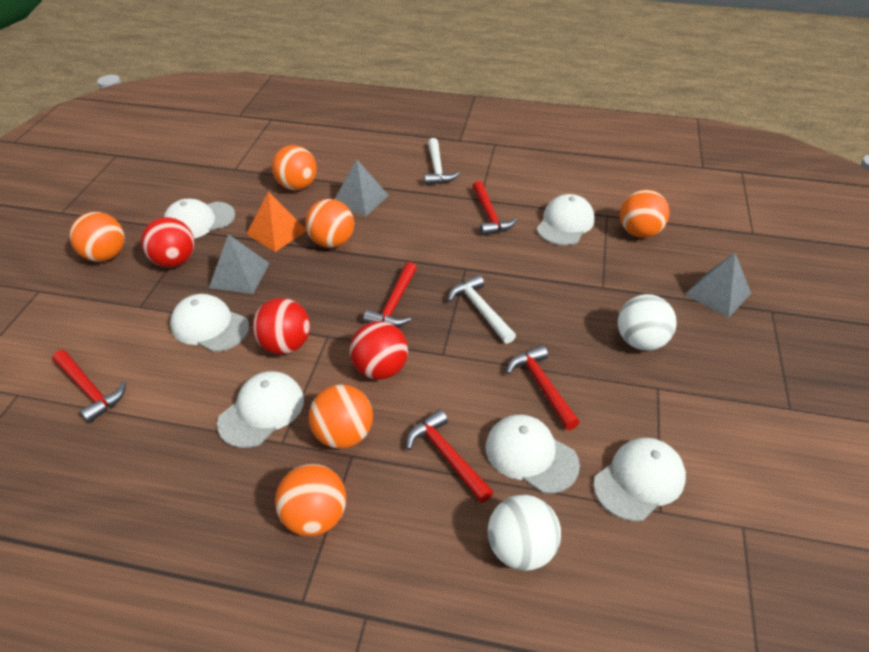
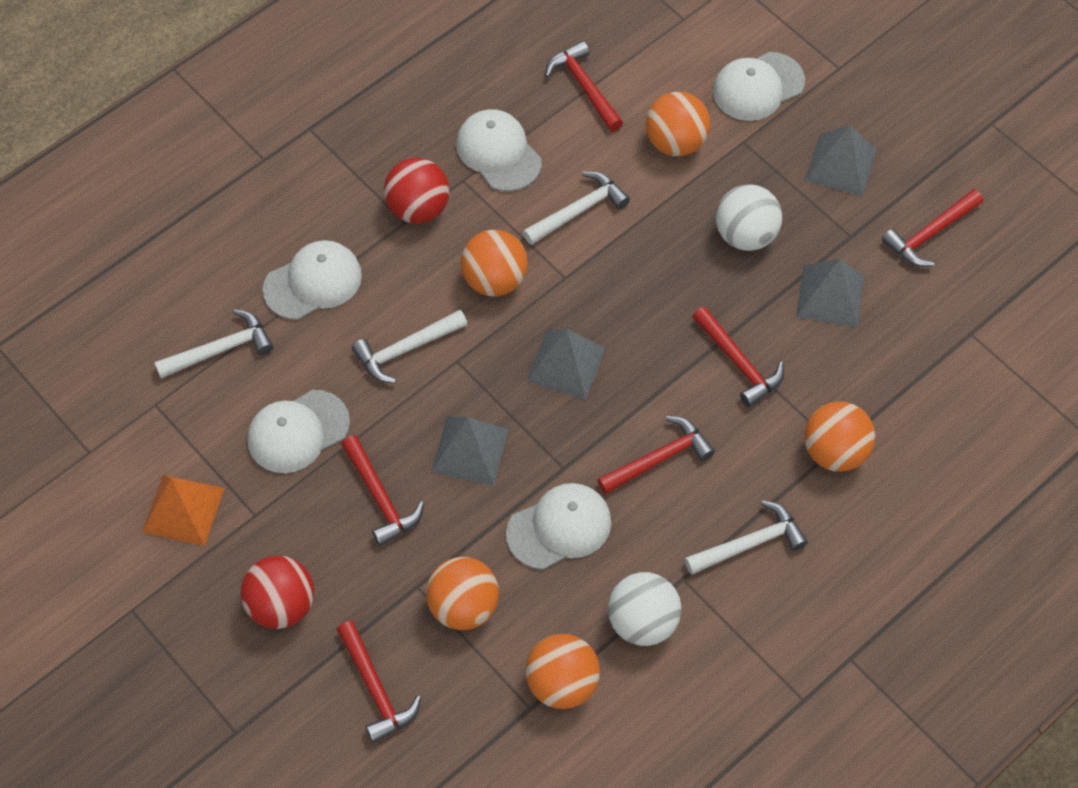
grey pyramid: 3 -> 4
orange ball: 6 -> 5
red ball: 3 -> 2
red hammer: 5 -> 6
white cap: 6 -> 5
white hammer: 2 -> 4

